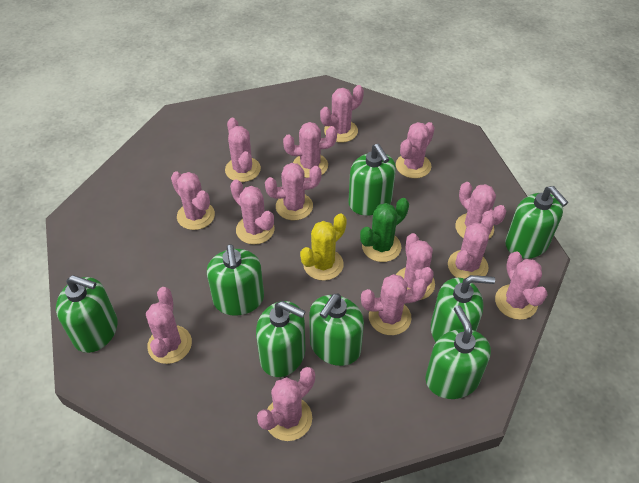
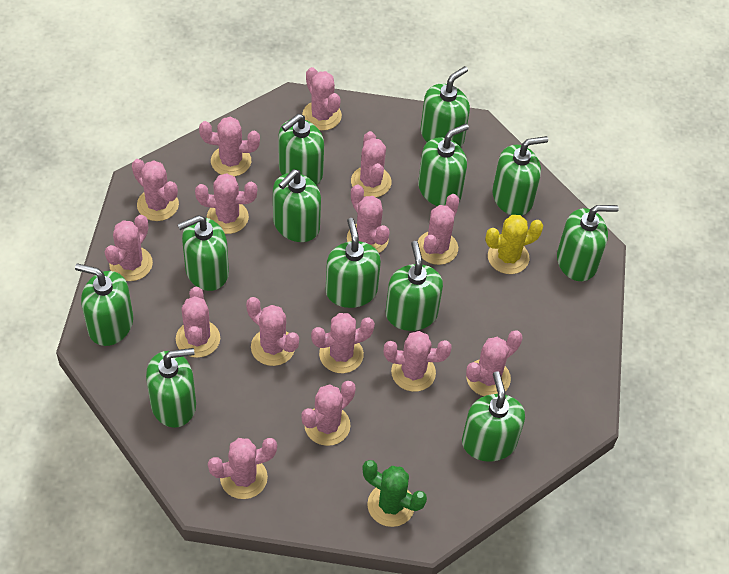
green soap dispenser: 8 -> 12
pink cactus: 14 -> 15

